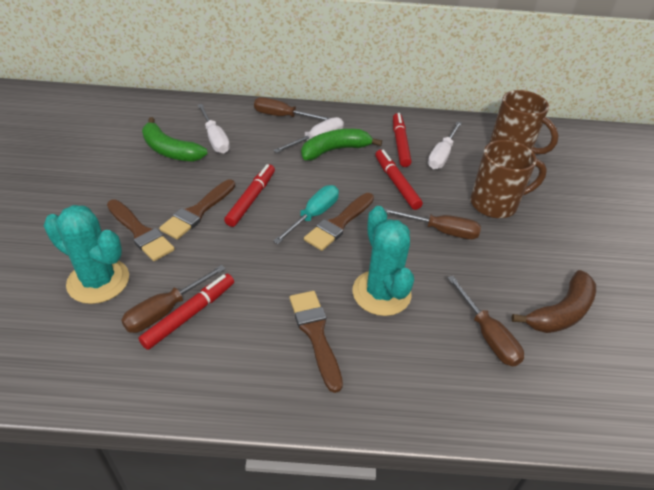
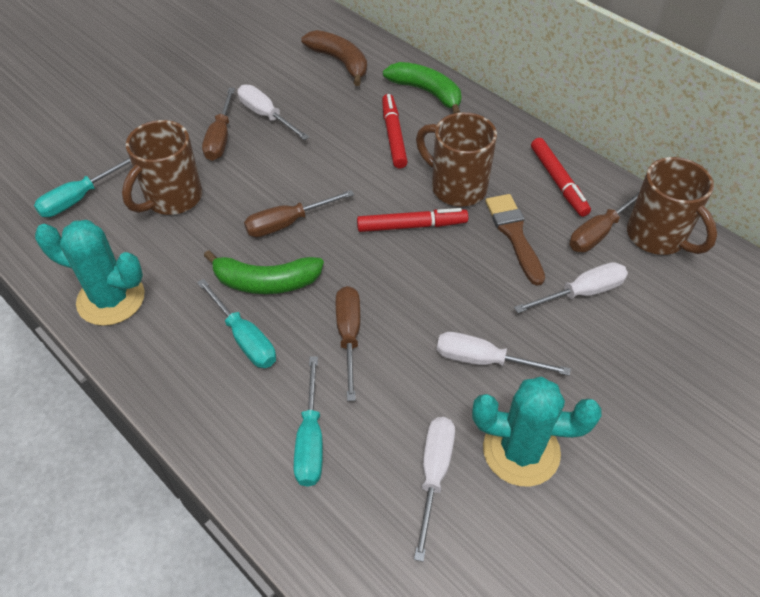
brown brush: 4 -> 1
brown mug: 2 -> 3
red marker: 4 -> 3
turquoise screwdriver: 1 -> 3
white screwdriver: 3 -> 4

